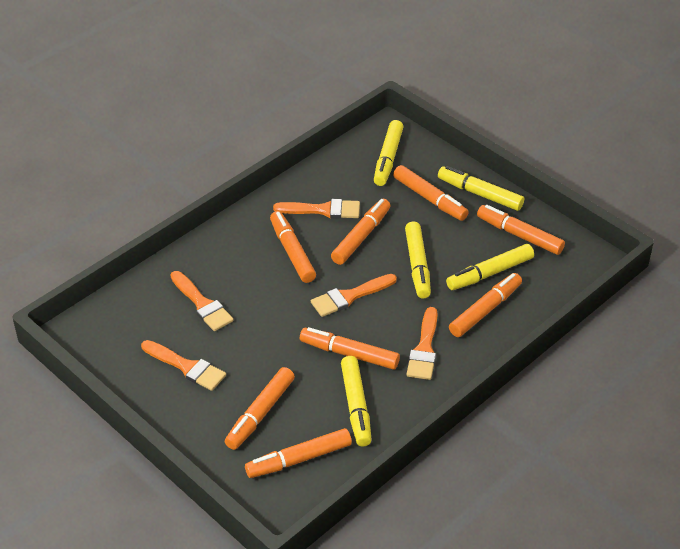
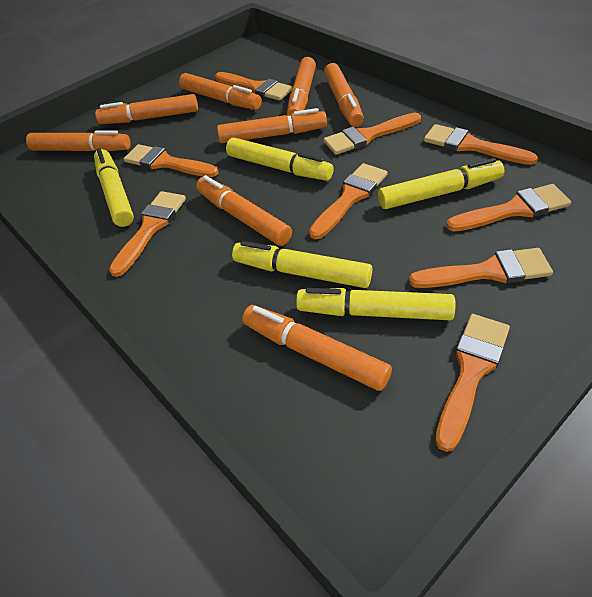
orange brush: 5 -> 9

